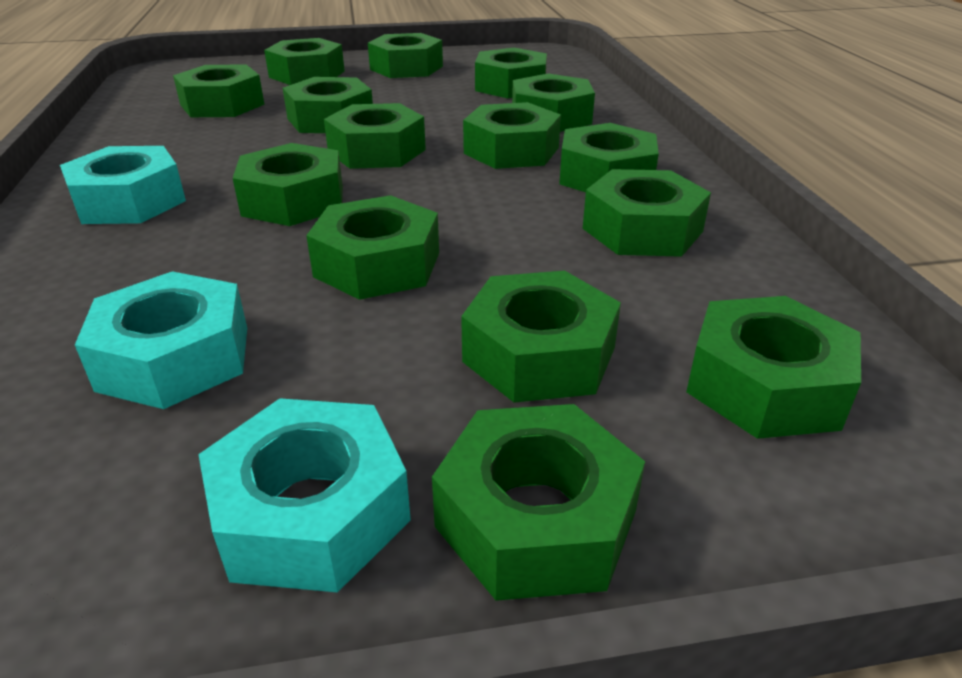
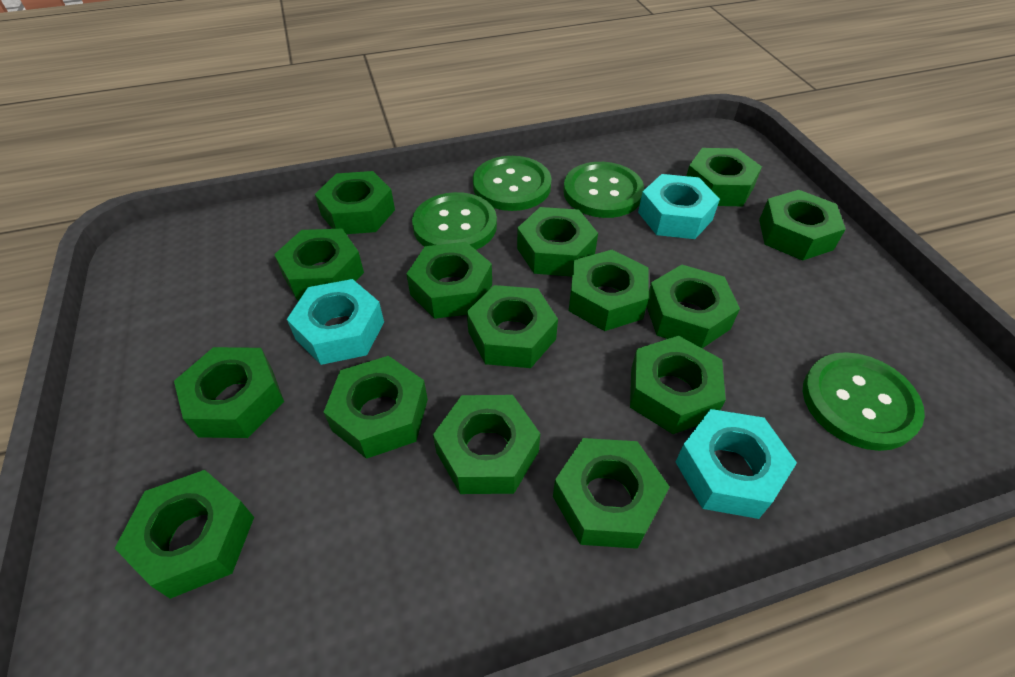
green button: 0 -> 4

